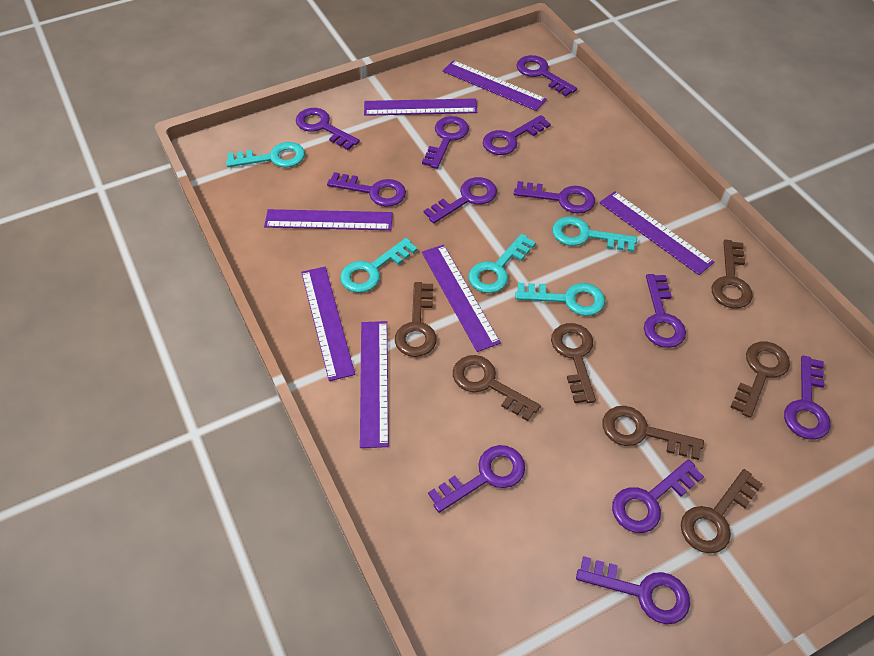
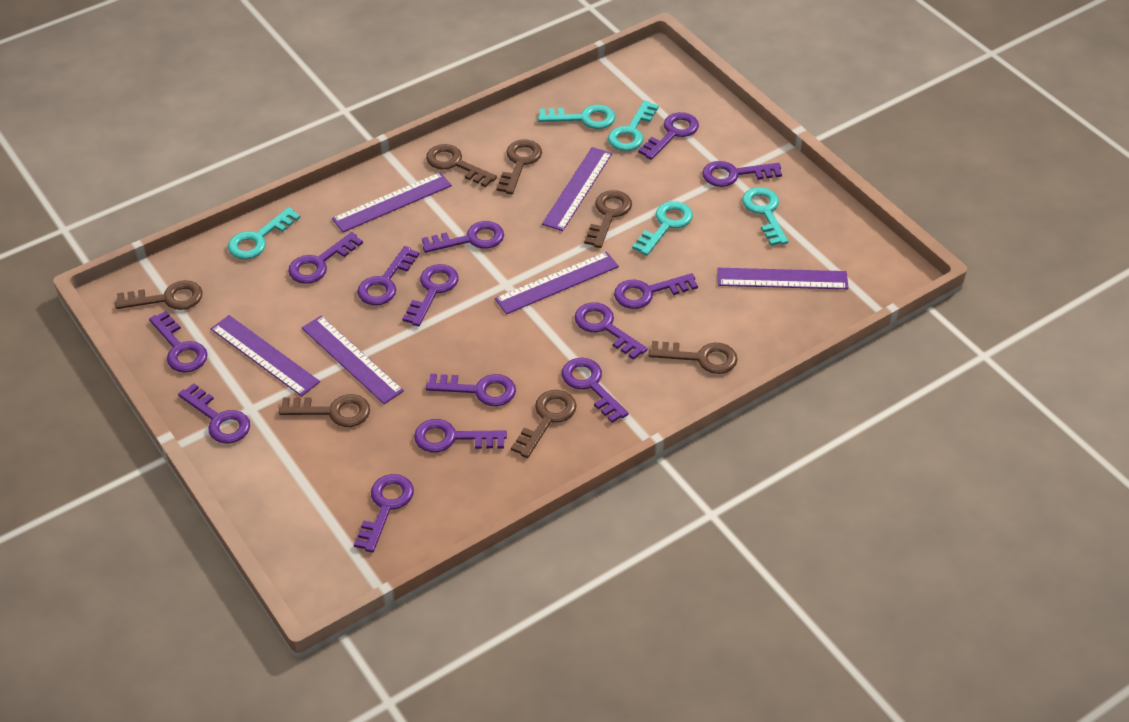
purple key: 12 -> 14
purple ruler: 7 -> 6

